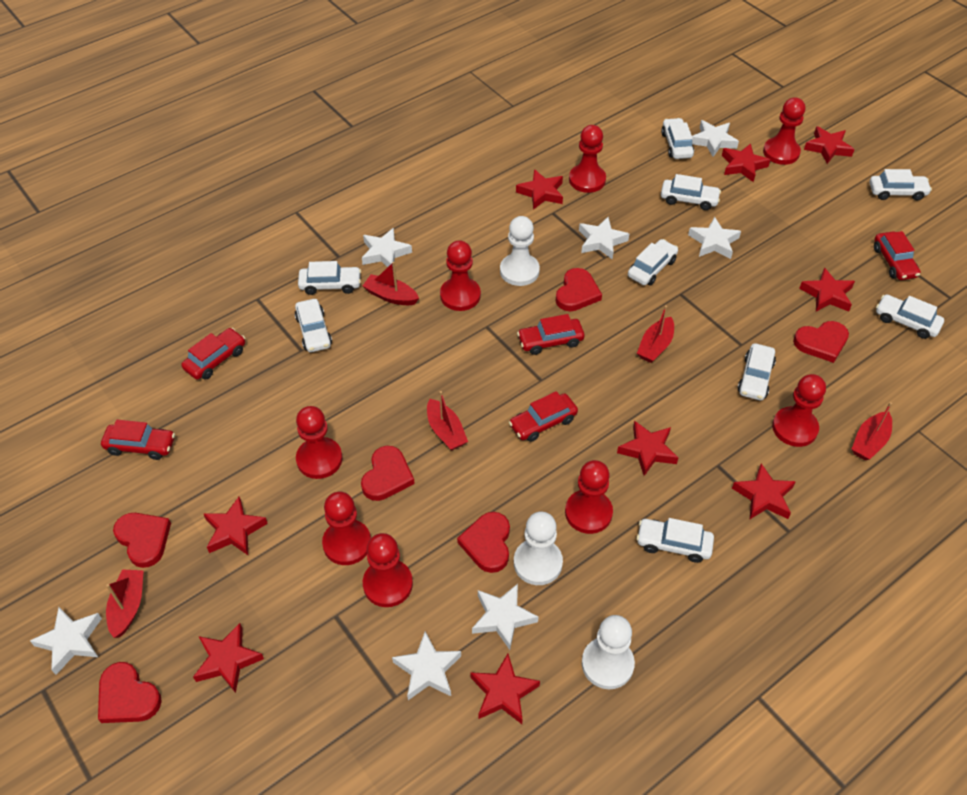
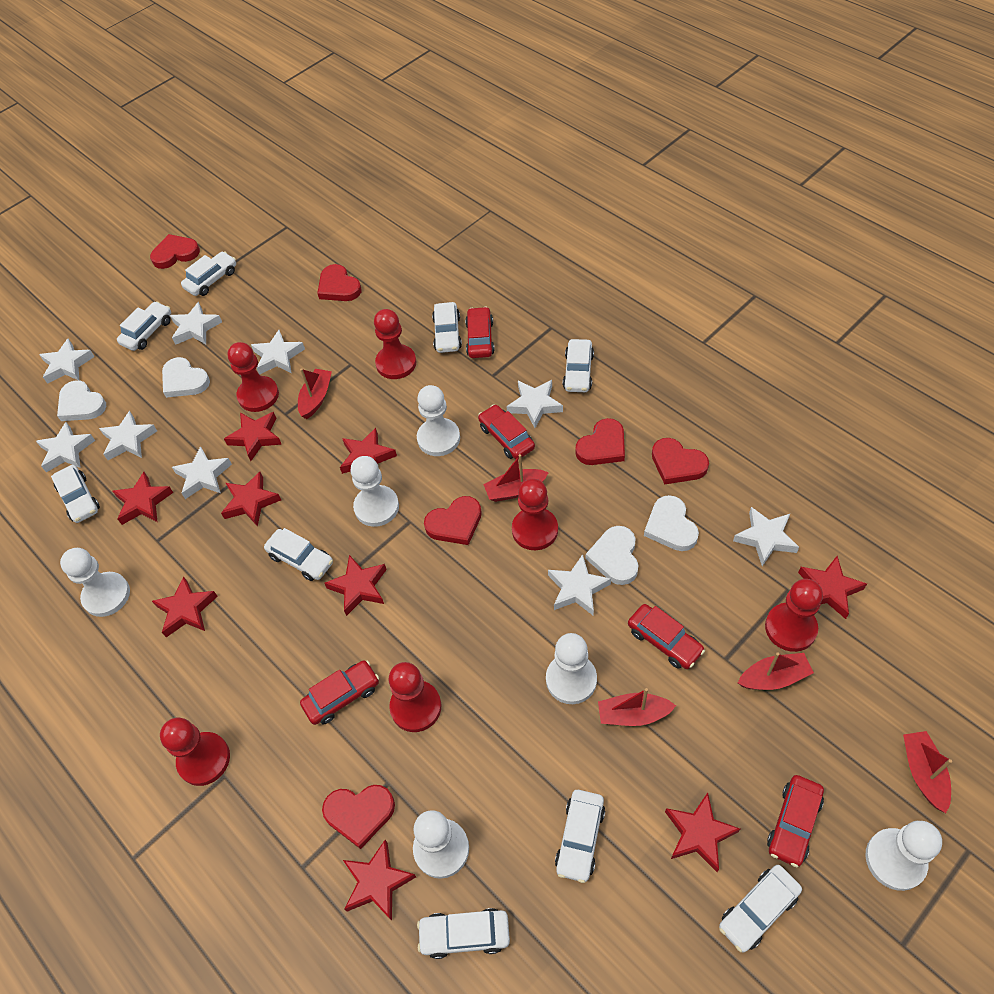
red pawn: 8 -> 6
white heart: 0 -> 4
white pawn: 3 -> 6
white star: 7 -> 9

